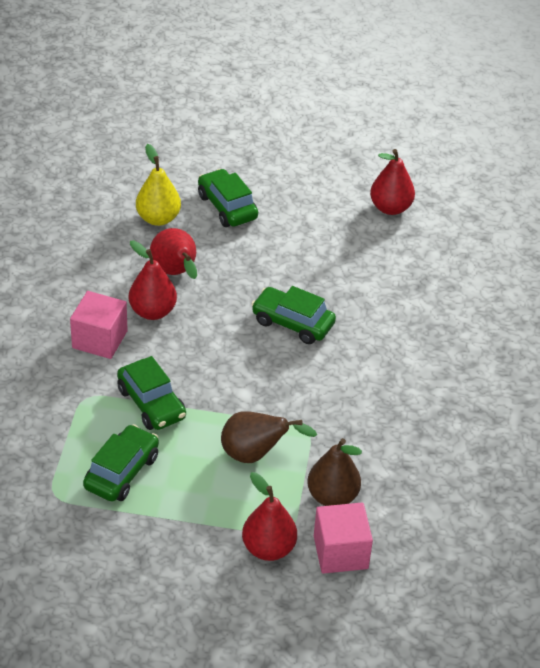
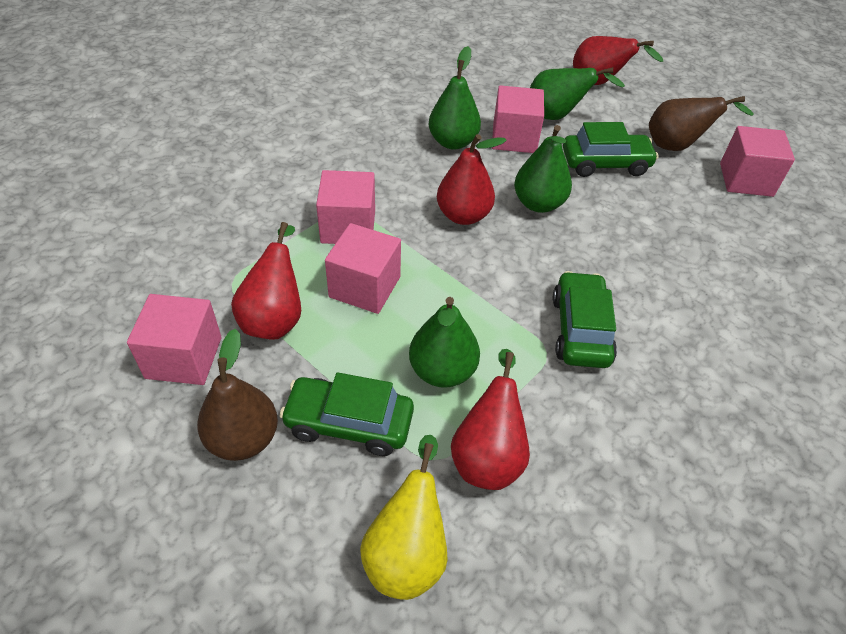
green car: 4 -> 3
green pear: 0 -> 4
pink cube: 2 -> 5

